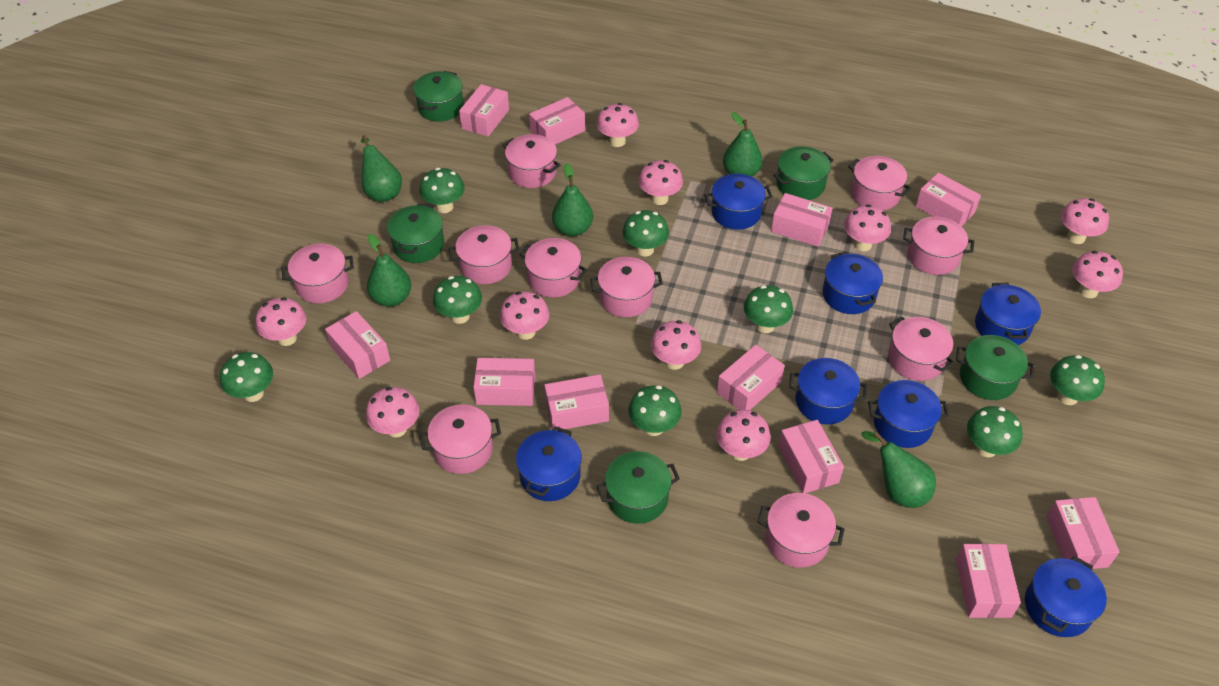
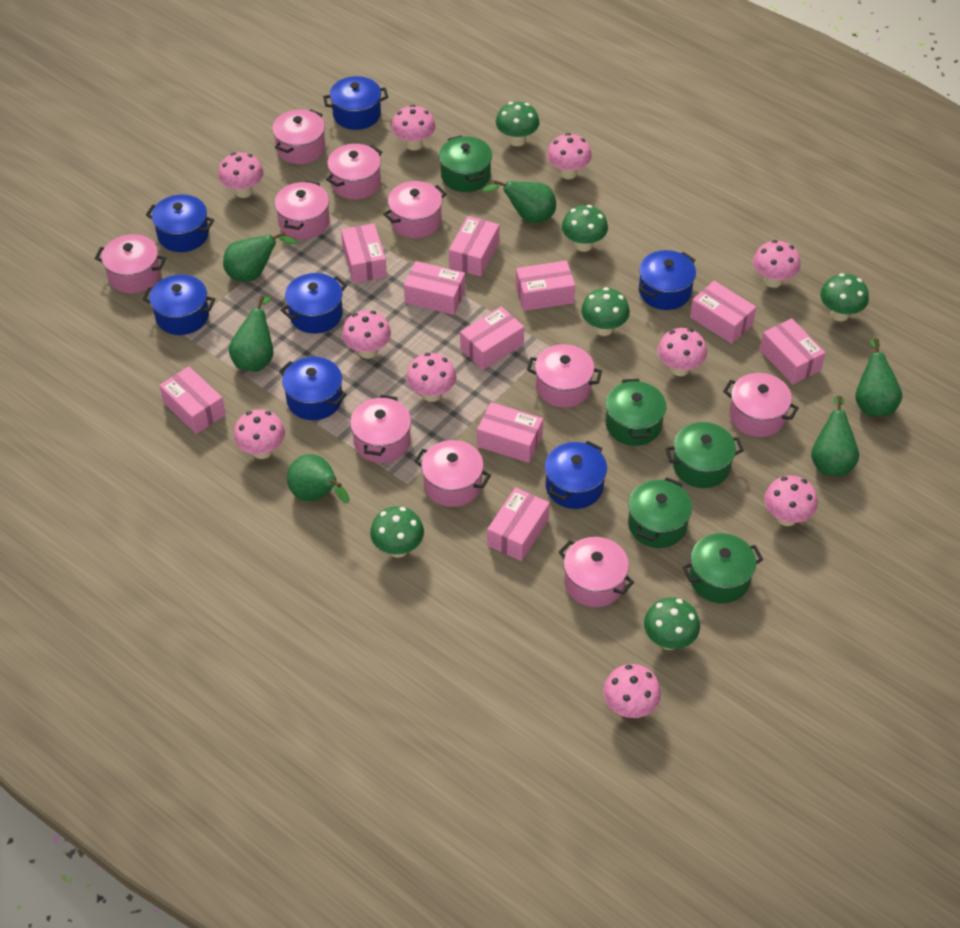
green mushroom: 8 -> 6
green pear: 5 -> 6
pink box: 11 -> 10

